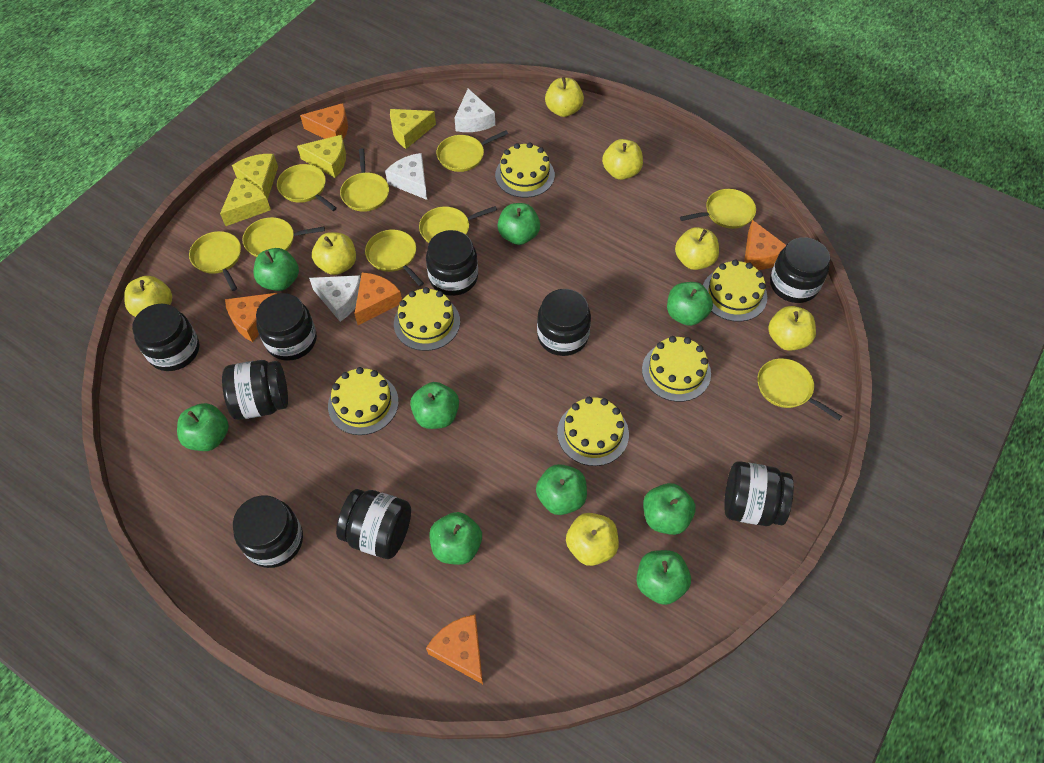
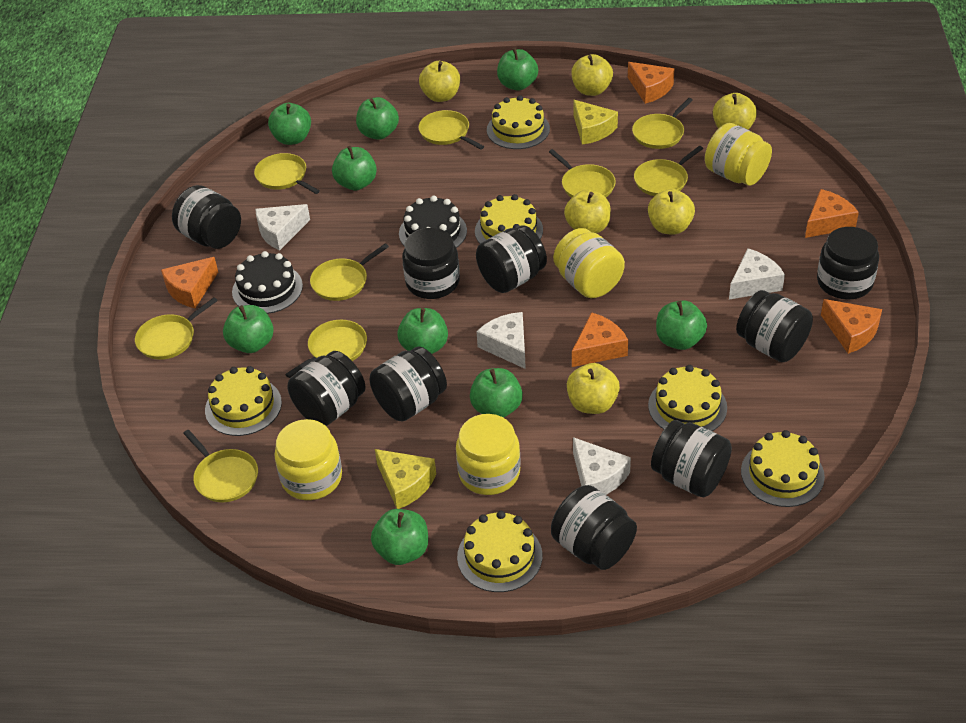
black cake: 0 -> 2
white cheese: 3 -> 4
yellow apple: 7 -> 6
yellow cheese: 4 -> 2
yellow jar: 0 -> 4

